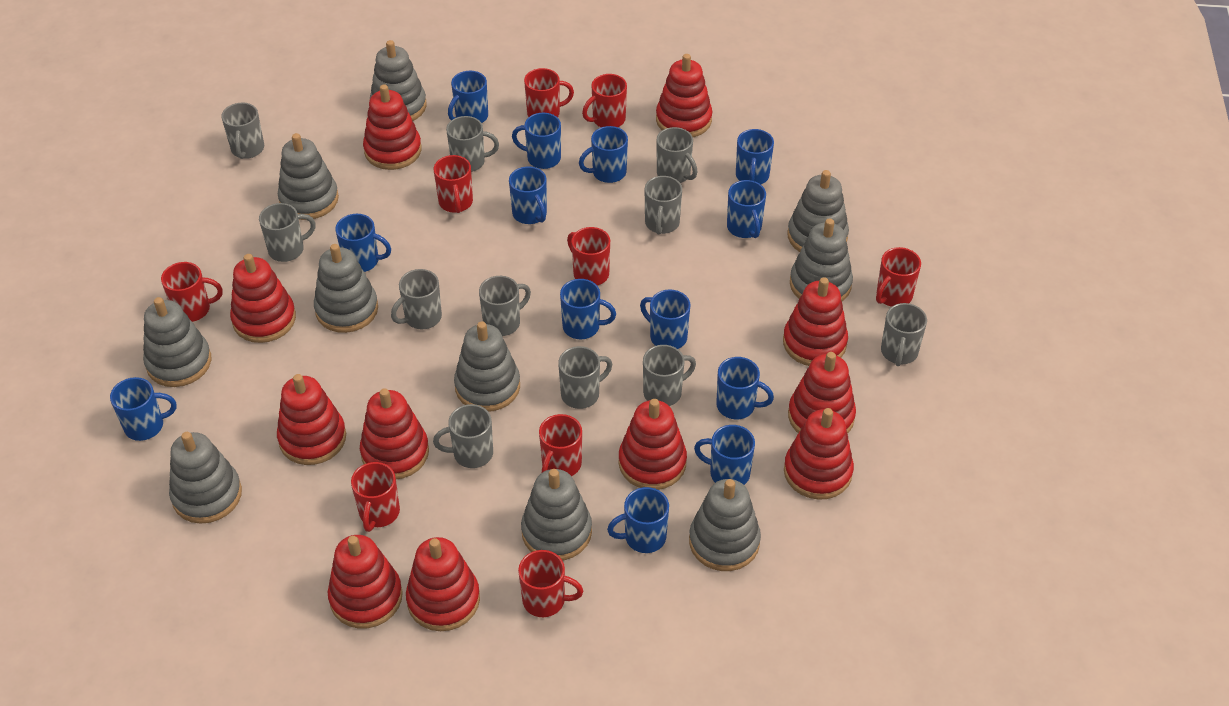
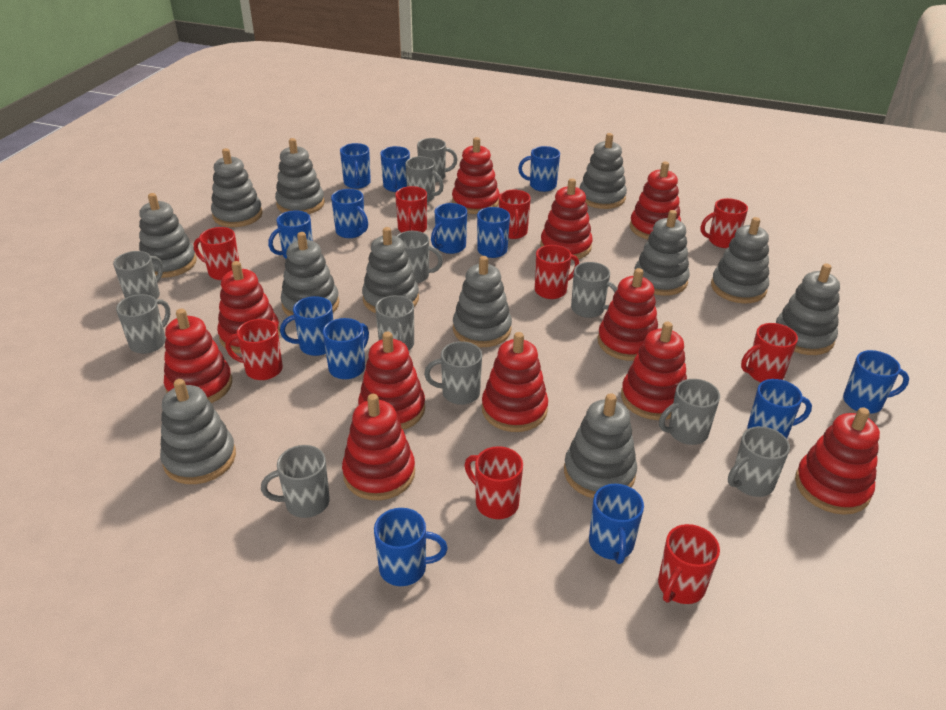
grey stacking toy: 10 -> 12

